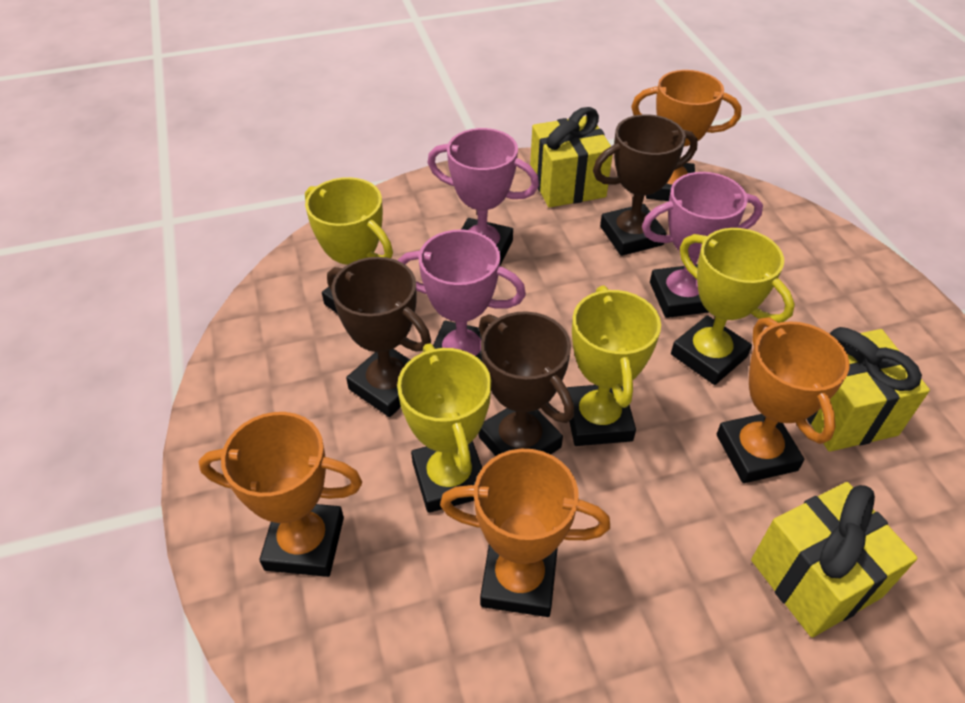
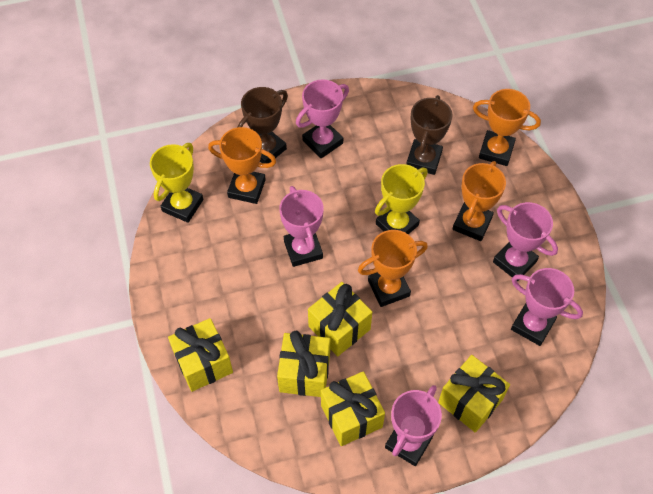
brown trophy: 3 -> 2
pink trophy: 3 -> 5
yellow gift: 3 -> 5
yellow trophy: 4 -> 2

